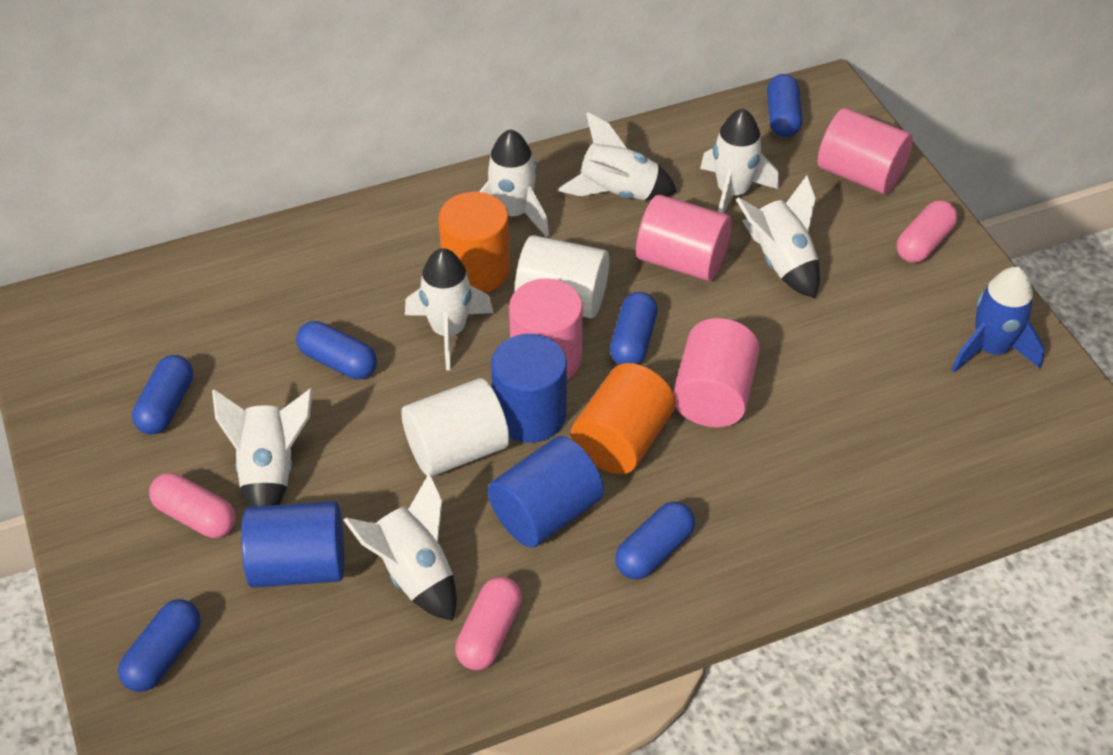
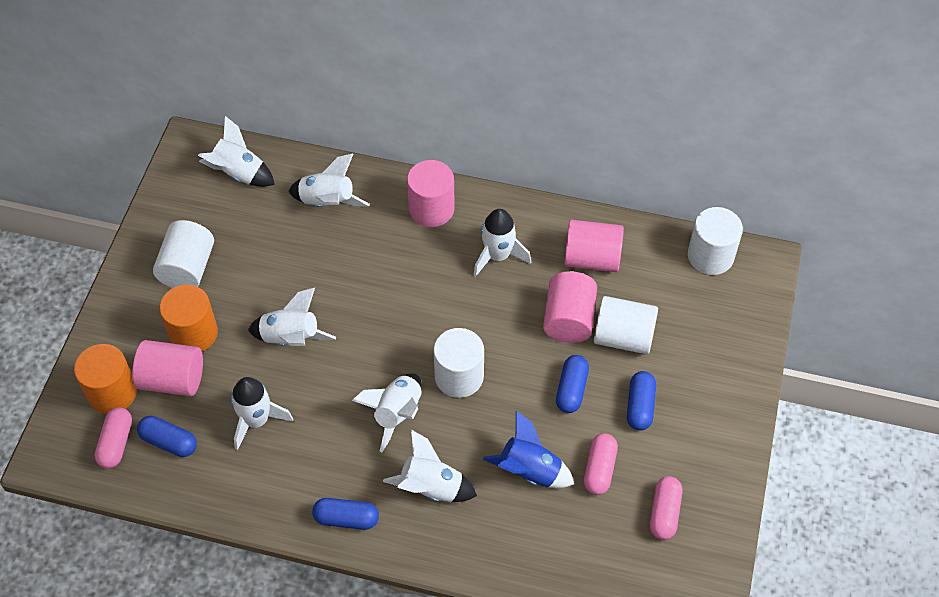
blue capsule: 6 -> 4
blue cylinder: 3 -> 0
white cylinder: 2 -> 4

